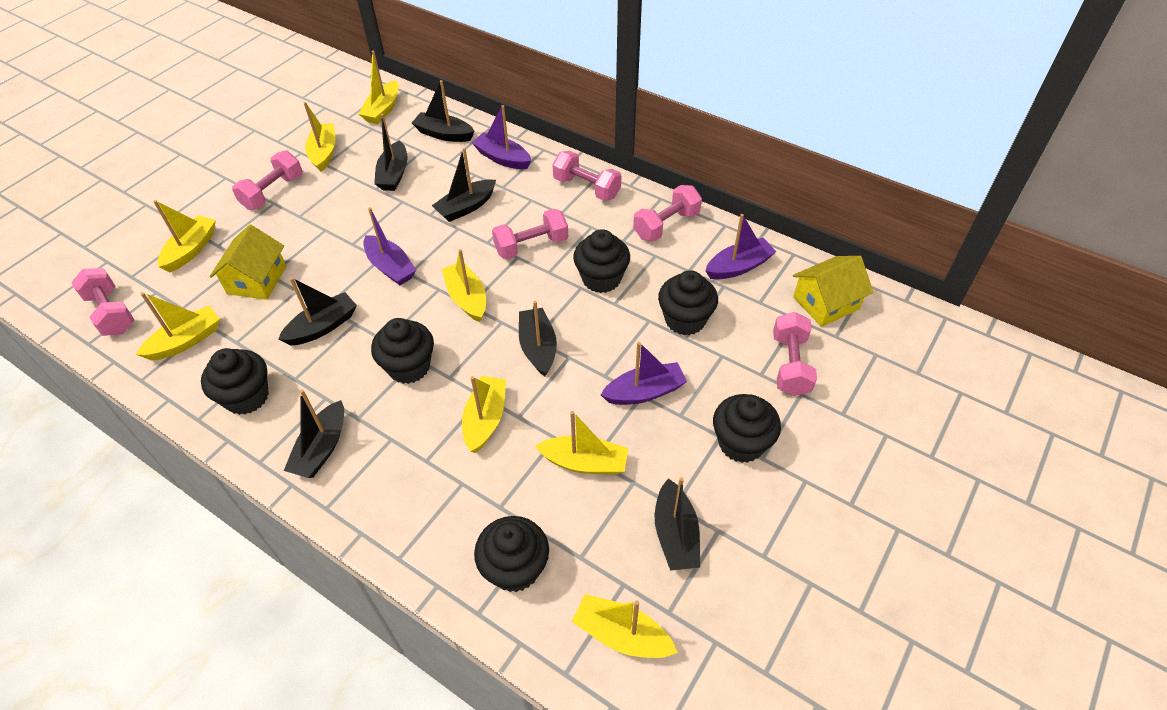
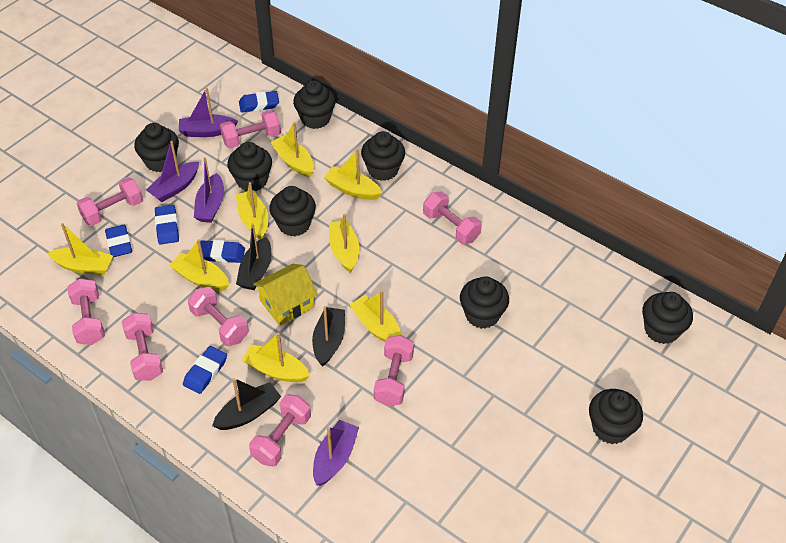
black boat: 7 -> 3
black cupcake: 6 -> 8
blue eraser: 0 -> 5
pink dumbbell: 6 -> 8
yellow house: 2 -> 1

